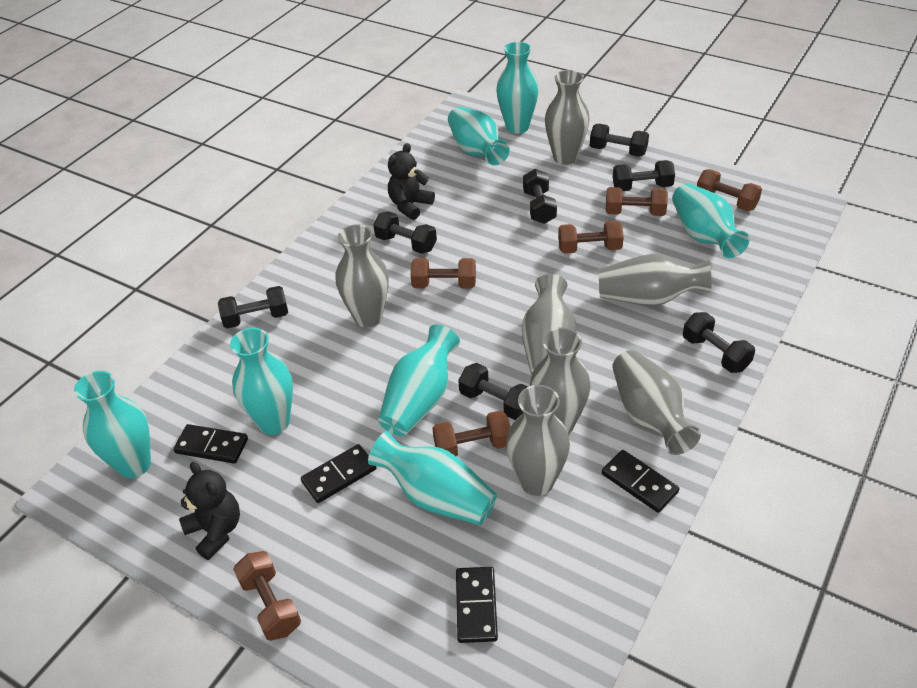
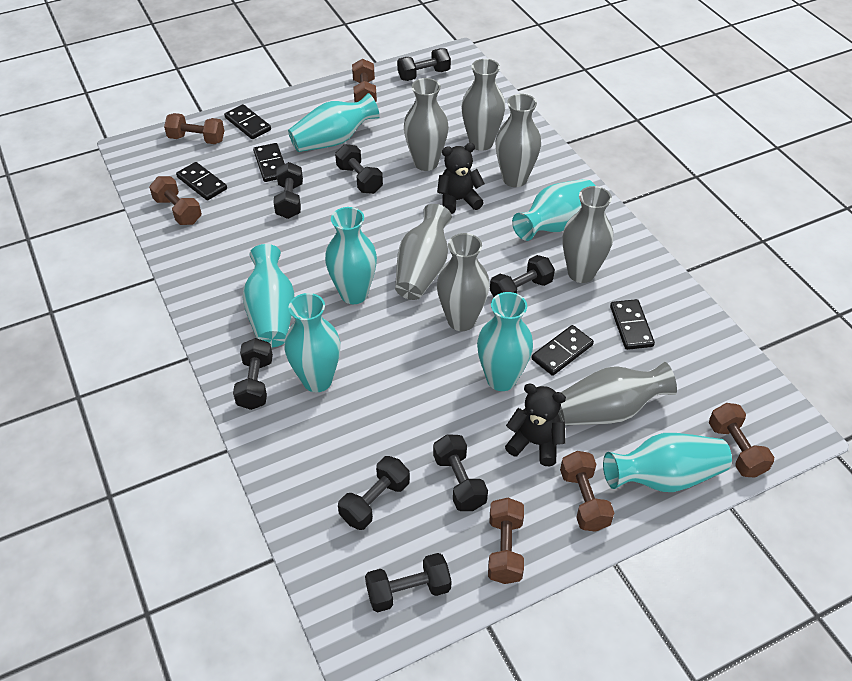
black domino: 4 -> 5
black dumbbell: 7 -> 8

